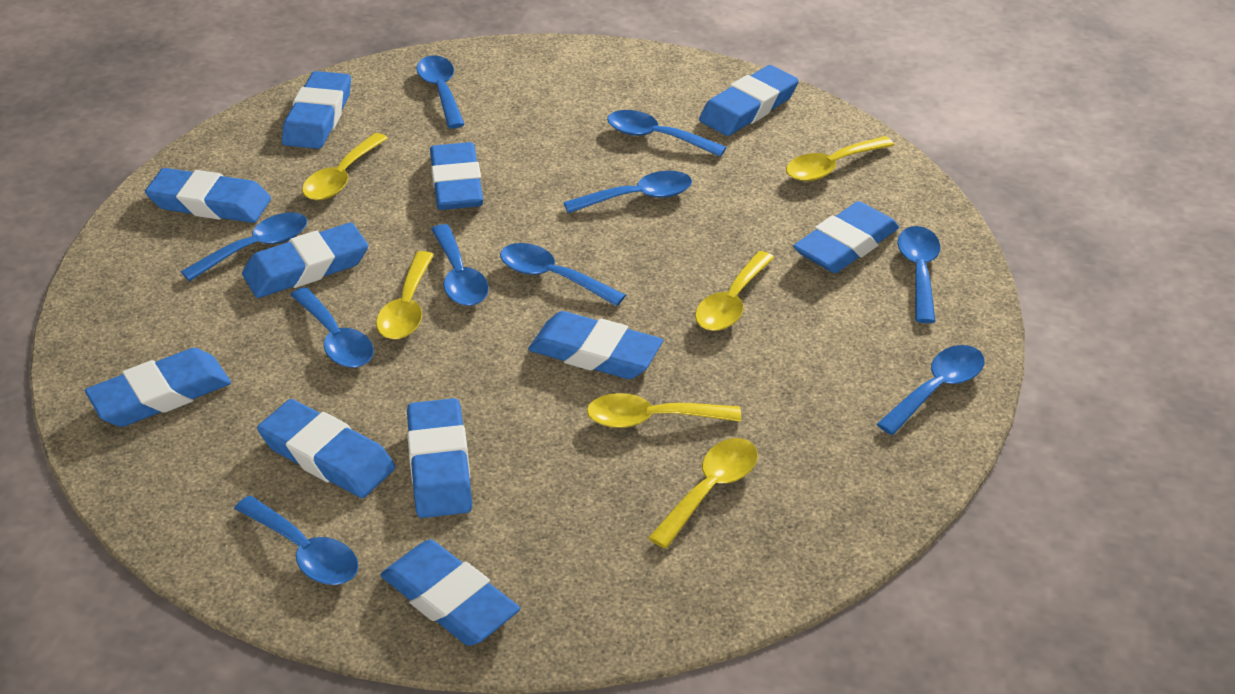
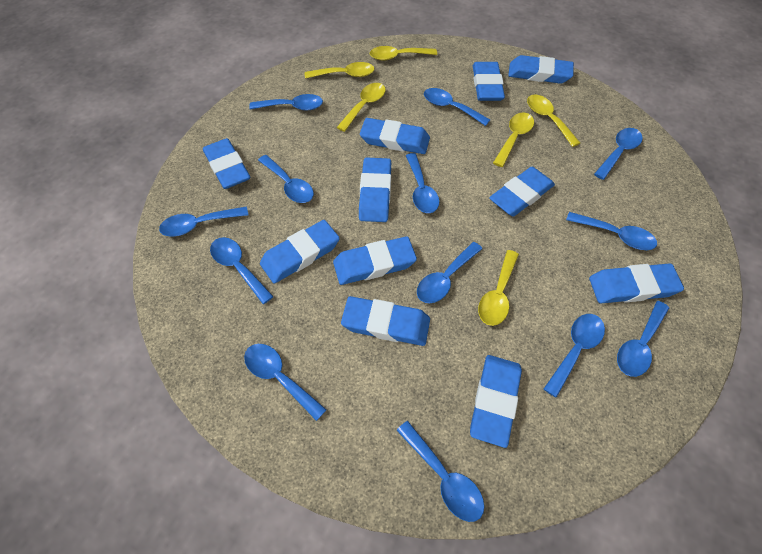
blue spoon: 10 -> 13

